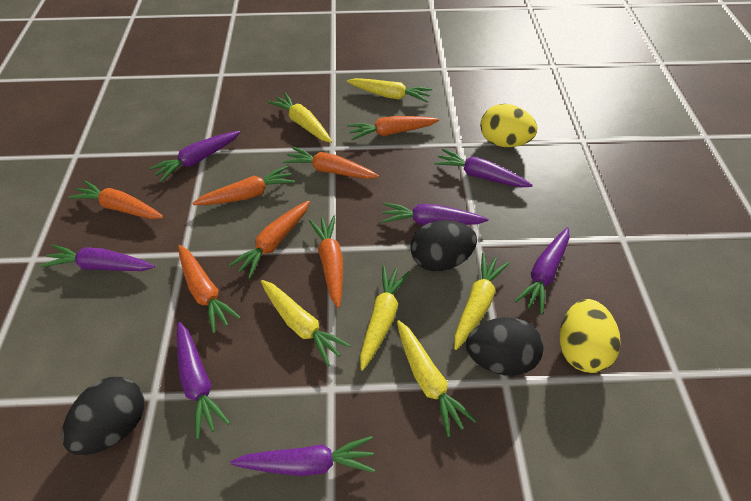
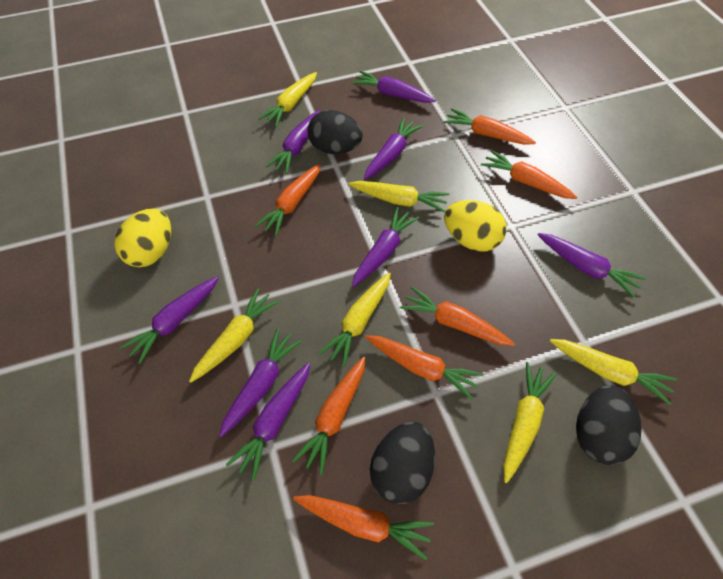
purple carrot: 7 -> 8

